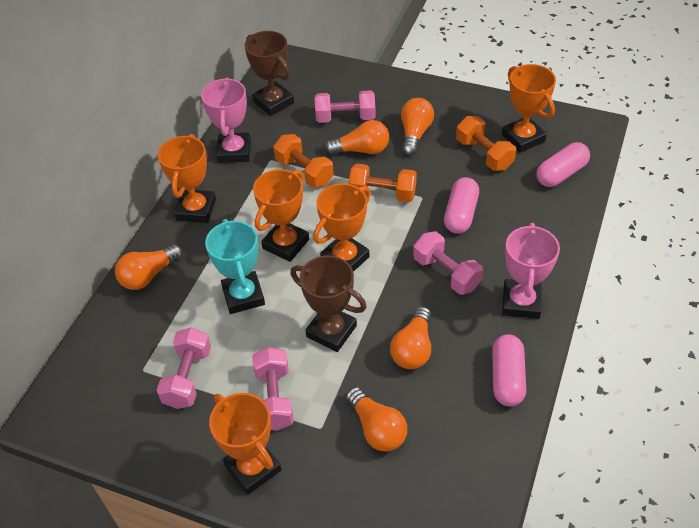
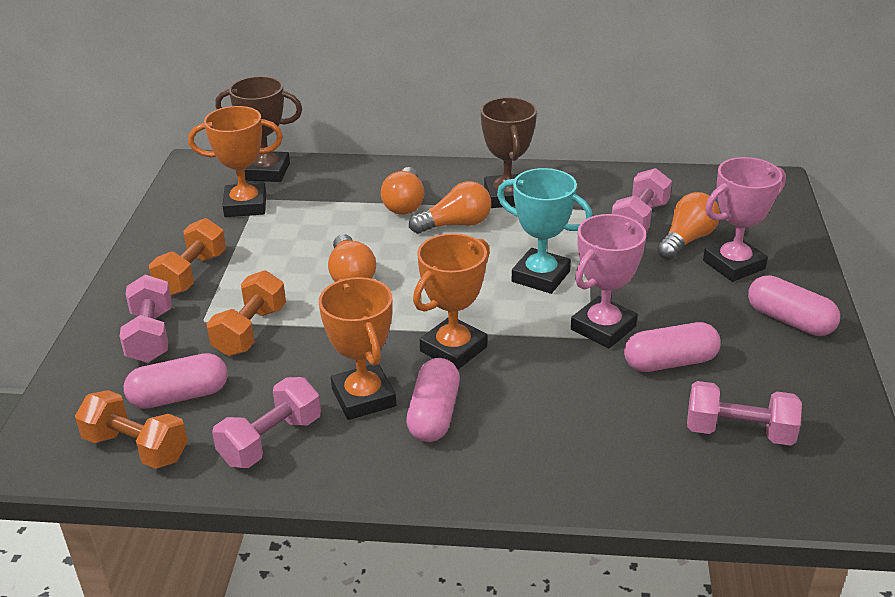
orange light bulb: 5 -> 4
orange trophy: 5 -> 3
pink capsule: 3 -> 4

